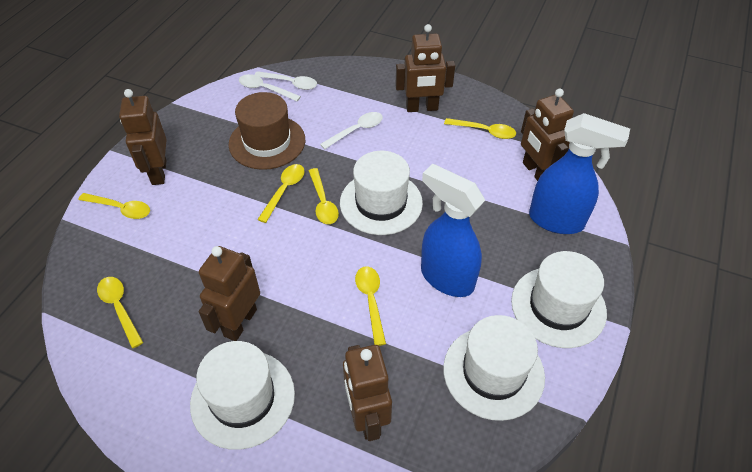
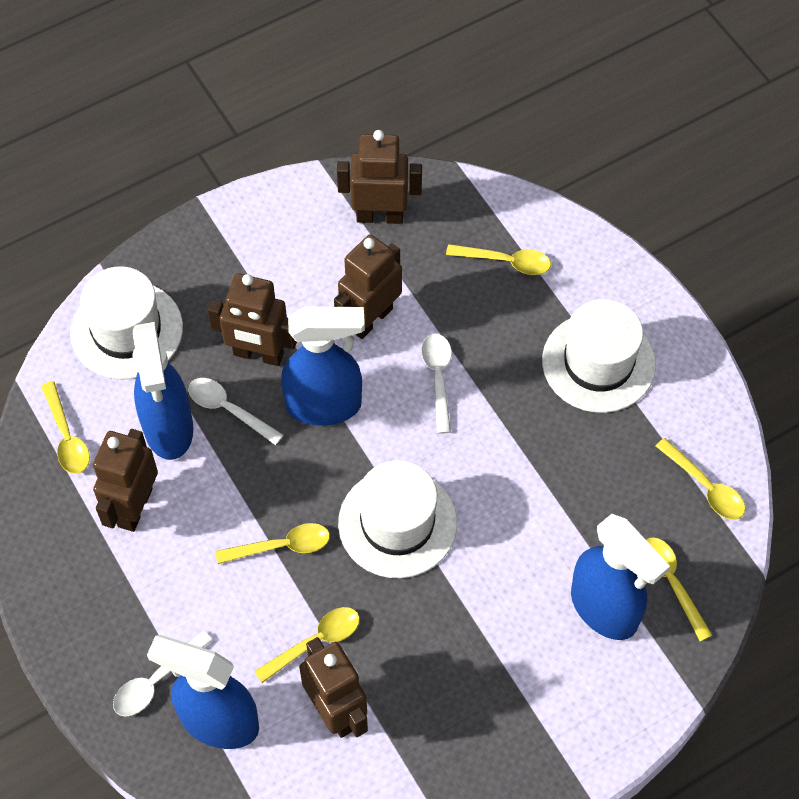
blue spray bottle: 2 -> 4
brown hat: 1 -> 0
white hat: 4 -> 3

